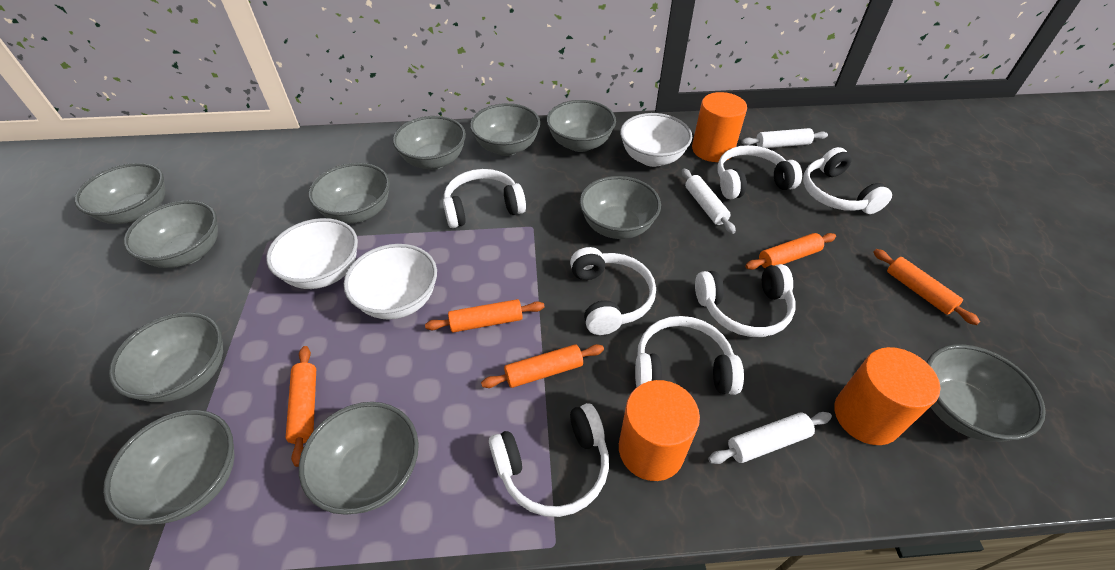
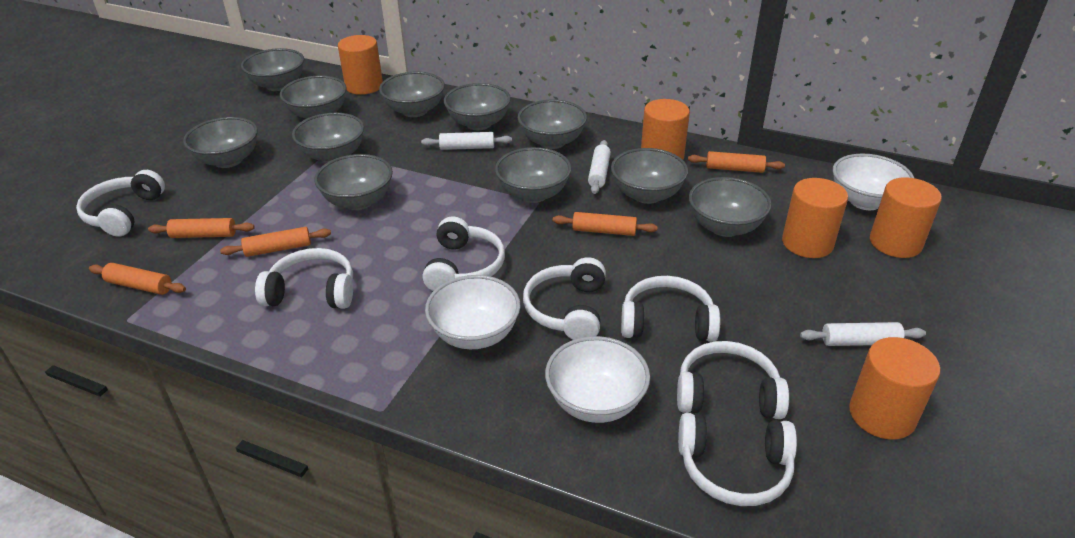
orange cylinder: 3 -> 5

